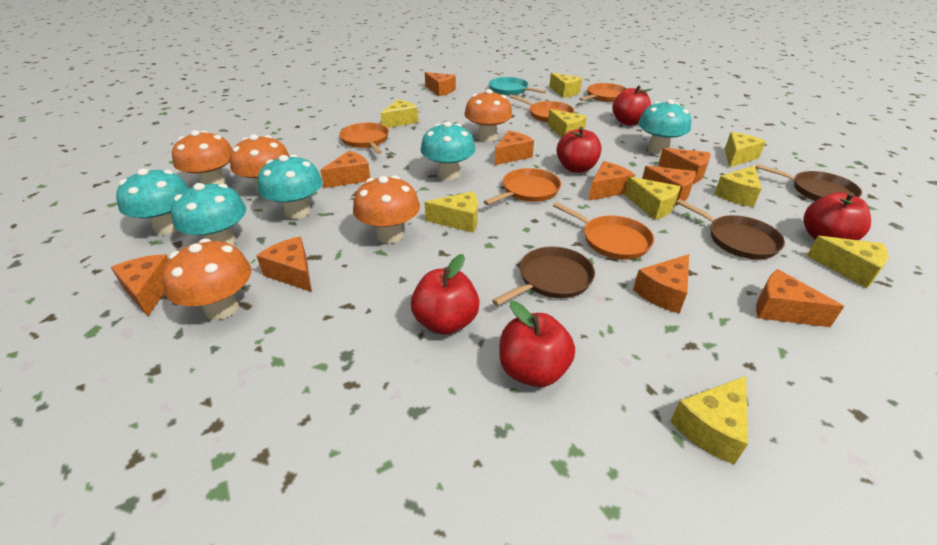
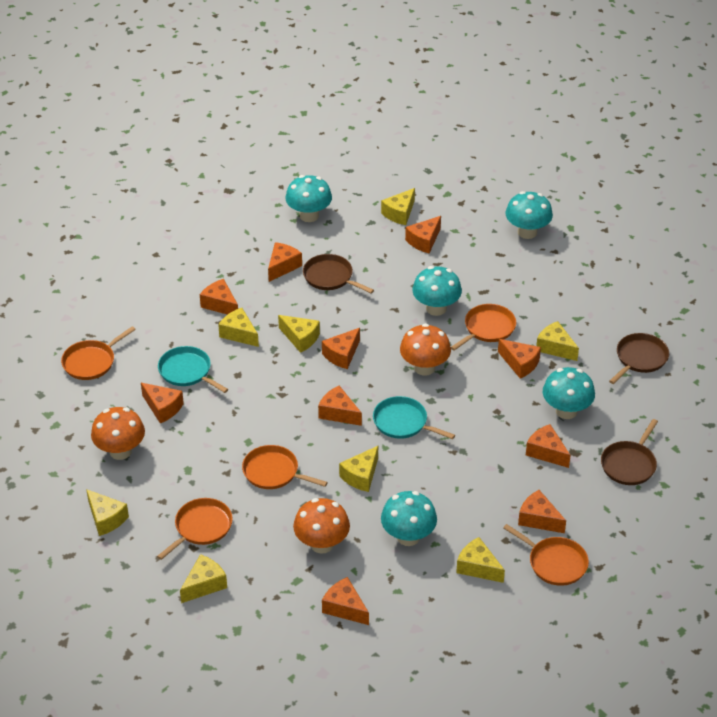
orange mushroom: 5 -> 3
red apple: 5 -> 0
turquoise pan: 1 -> 2
yellow cheese: 9 -> 8

